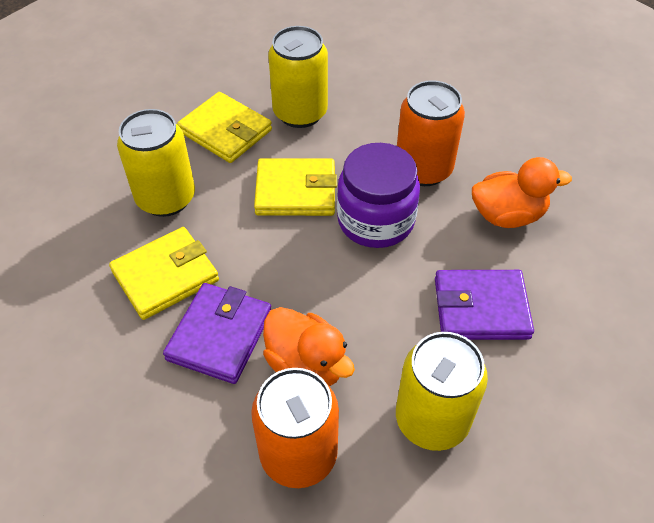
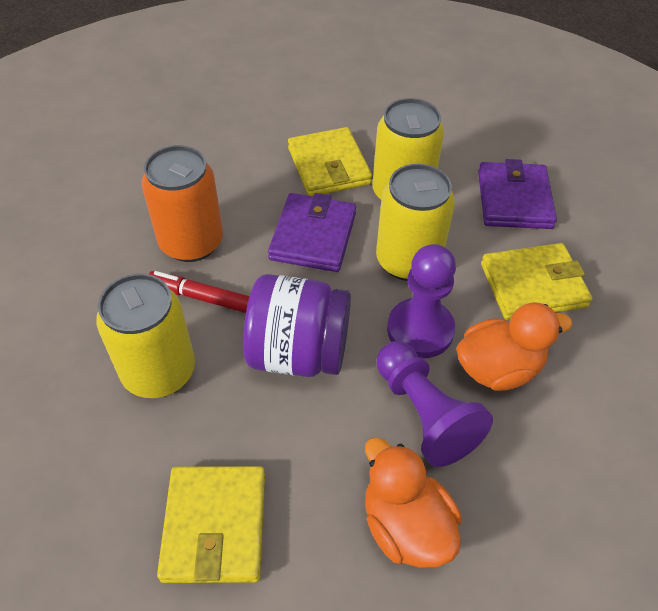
orange can: 2 -> 1
purple pawn: 0 -> 2
red marker: 0 -> 1

